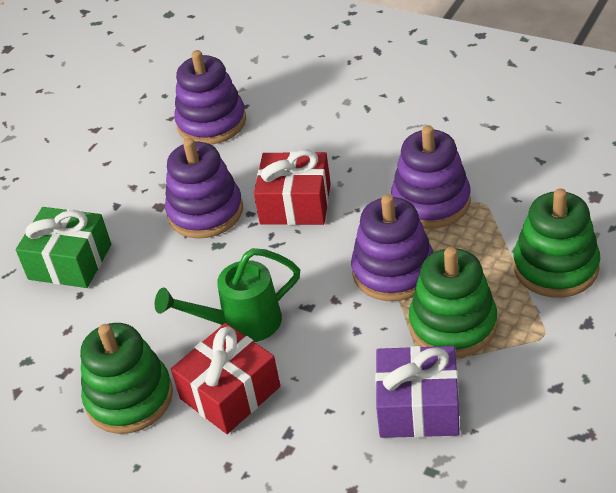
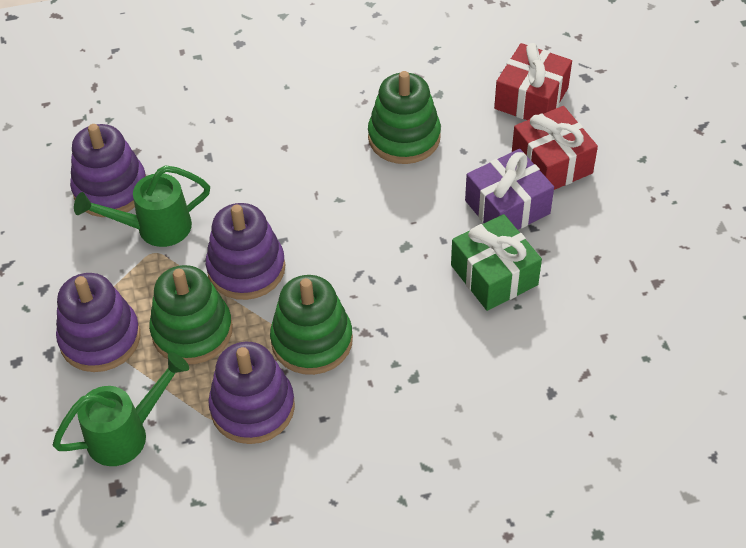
green watering can: 1 -> 2

